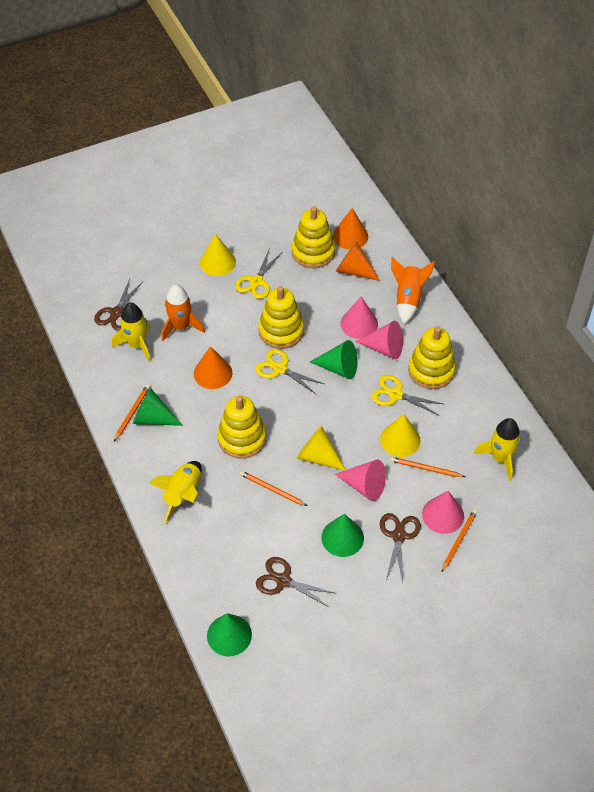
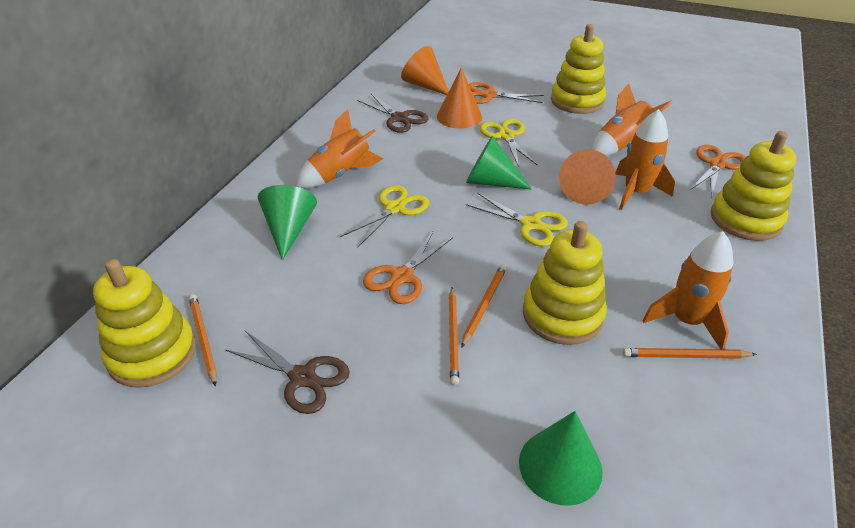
brown scissors: 3 -> 2
green cone: 4 -> 3
orange rocket: 2 -> 4
orange scissors: 0 -> 3
pink cone: 4 -> 0
yellow cone: 3 -> 0
yellow rocket: 3 -> 0

